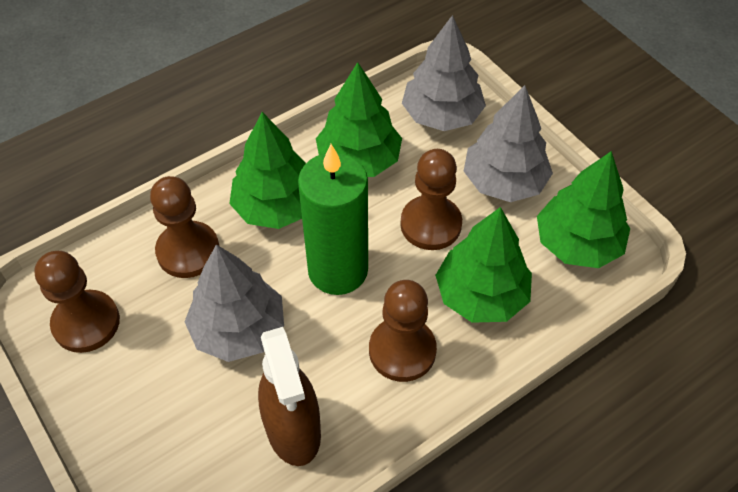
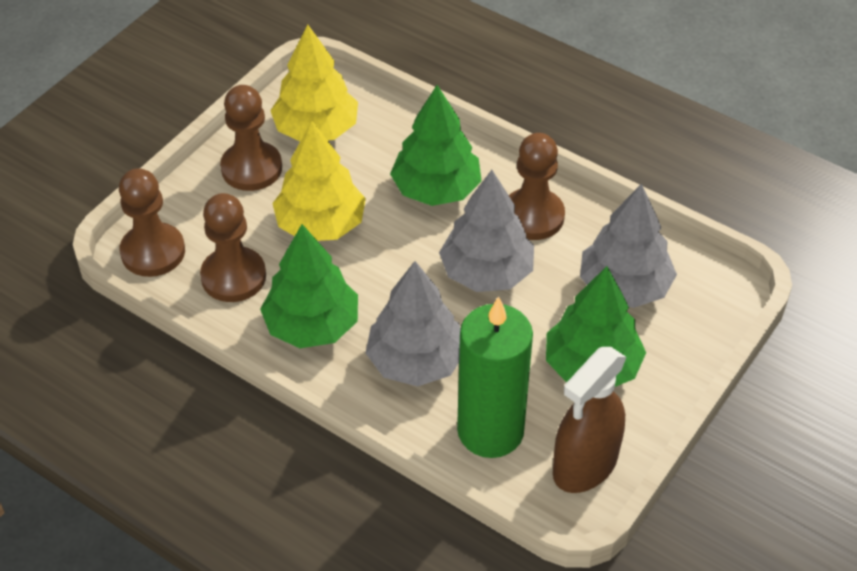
green tree: 4 -> 3
yellow tree: 0 -> 2

